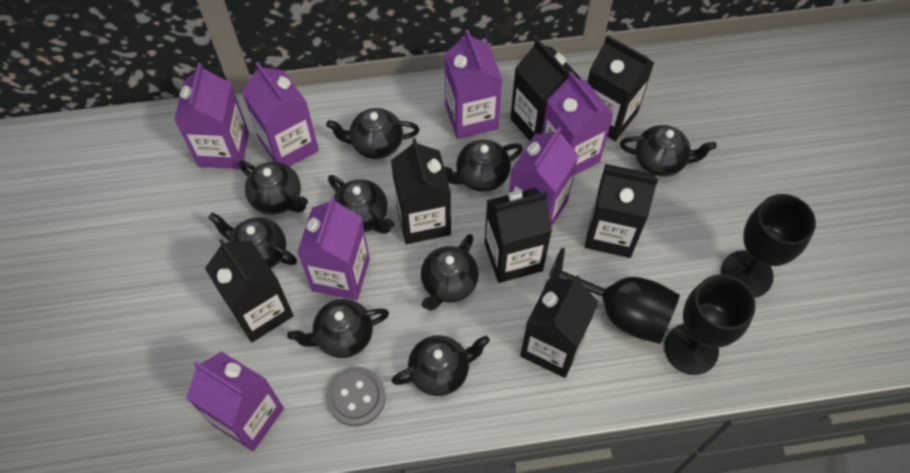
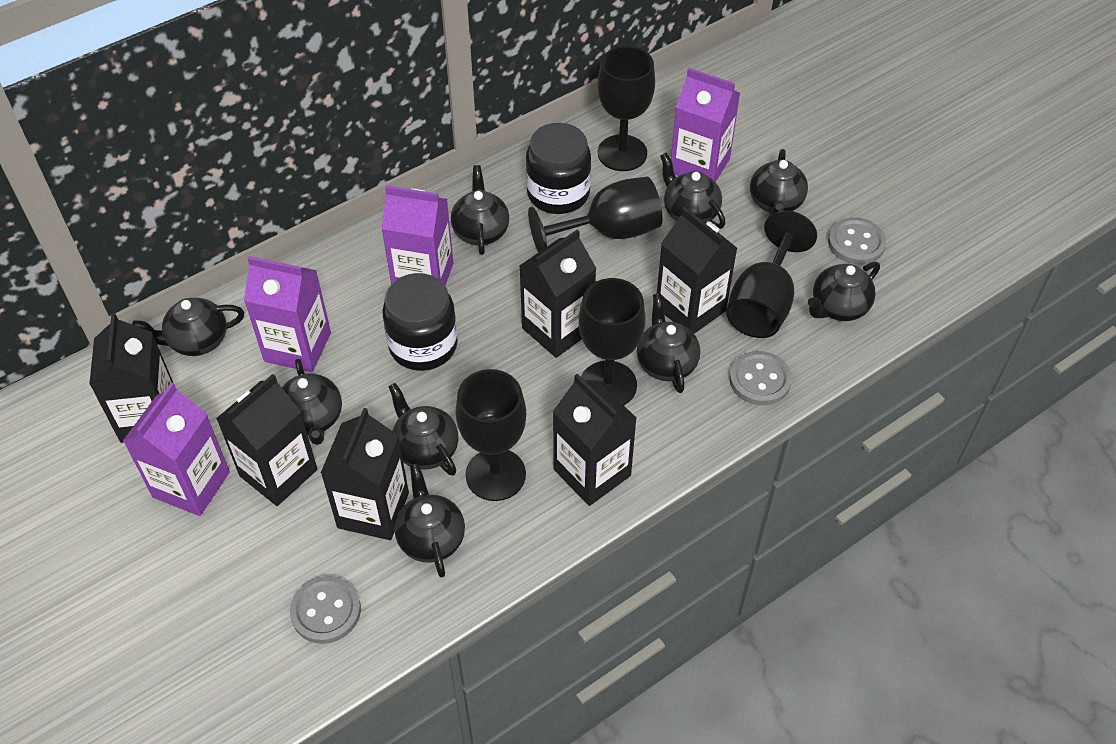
black carton: 7 -> 6
black goblet: 3 -> 5
black jar: 0 -> 2
grey button: 1 -> 3
purple carton: 7 -> 4

